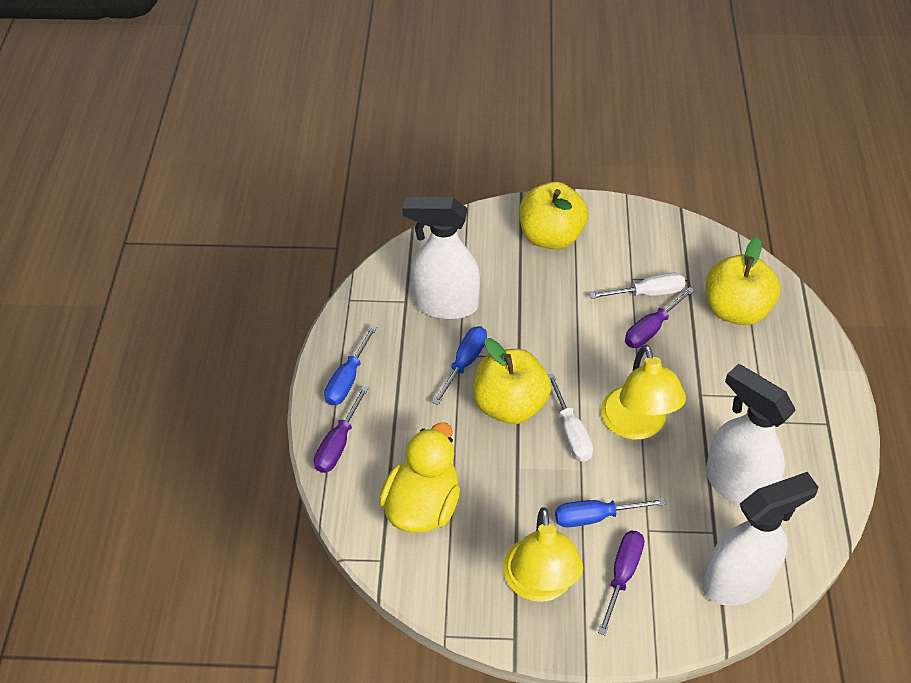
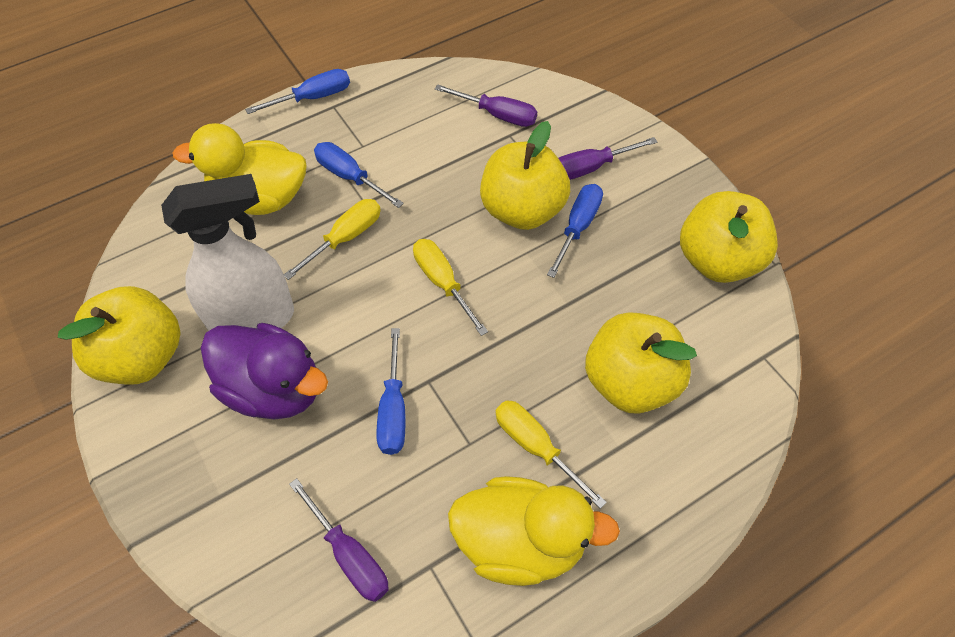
blue screwdriver: 3 -> 4
purple duck: 0 -> 1
white screwdriver: 2 -> 0
white spray bottle: 3 -> 1
yellow apple: 3 -> 4
yellow duck: 1 -> 2
yellow lamp: 2 -> 0
yellow screwdriver: 0 -> 3

